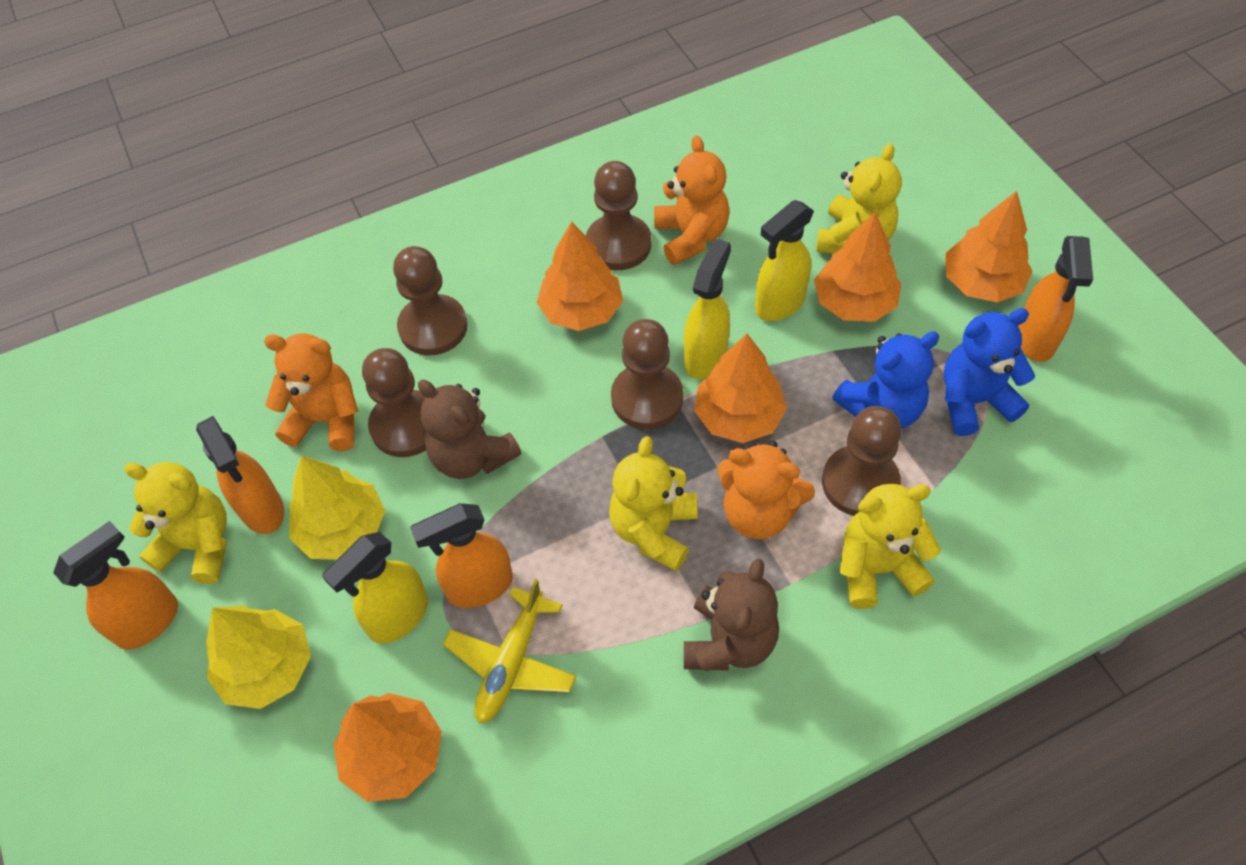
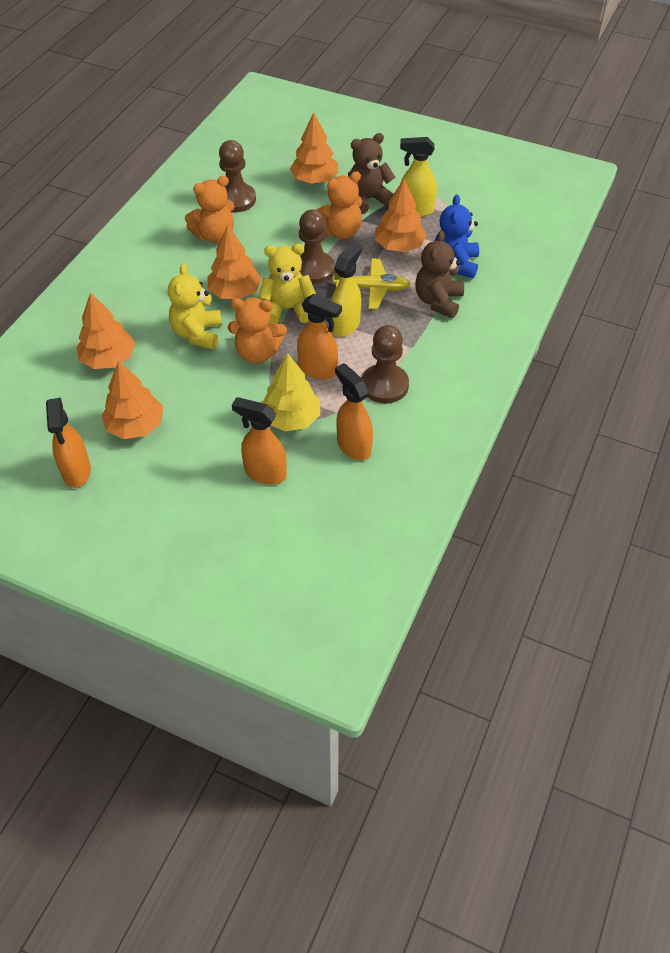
blue teddy bear: 2 -> 1
brown pawn: 5 -> 3
yellow spray bottle: 3 -> 2
yellow teddy bear: 4 -> 2
yellow tree: 2 -> 1

